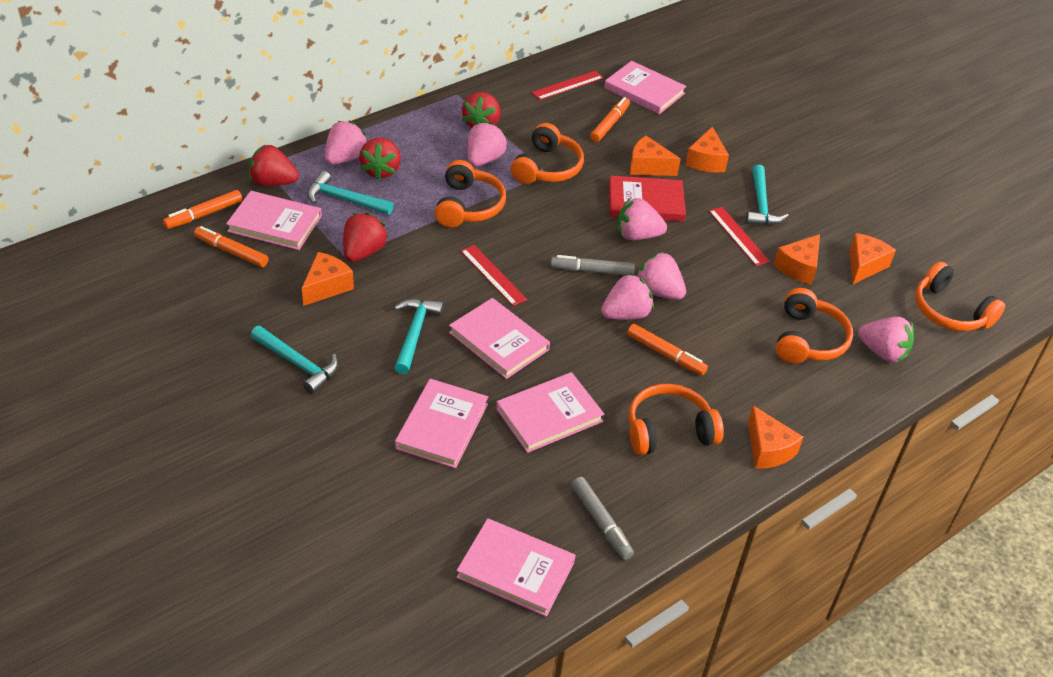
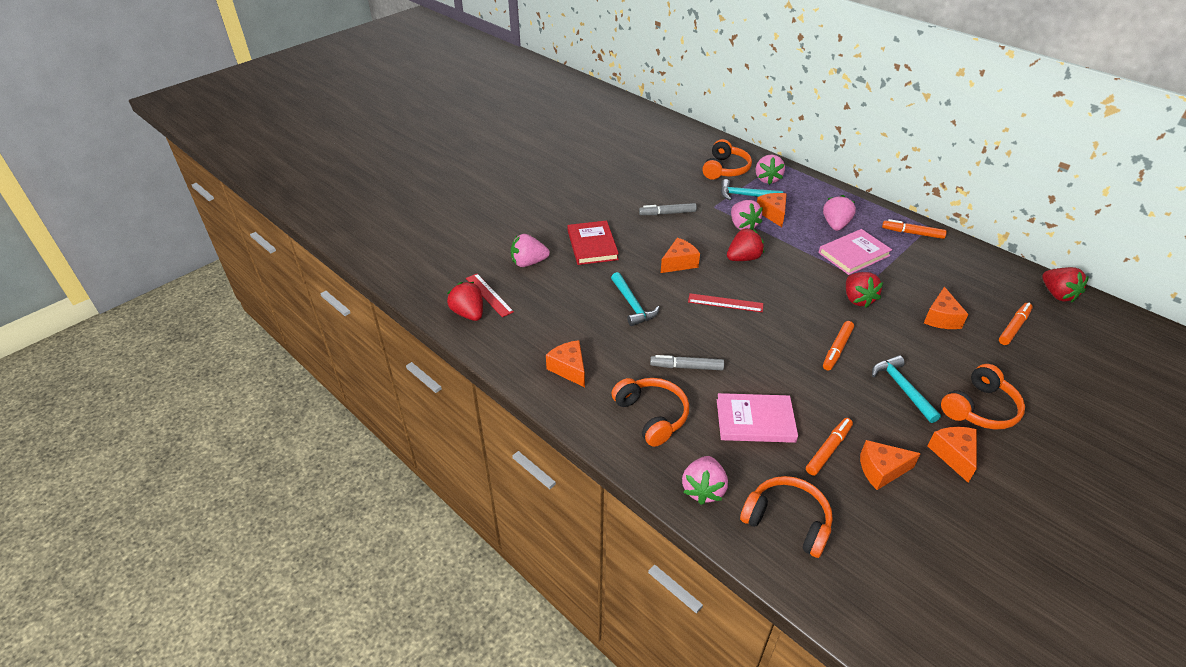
orange headphones: 5 -> 4
pink book: 6 -> 2
pink strawberry: 6 -> 5
red ruler: 3 -> 2
turquoise hammer: 4 -> 3

